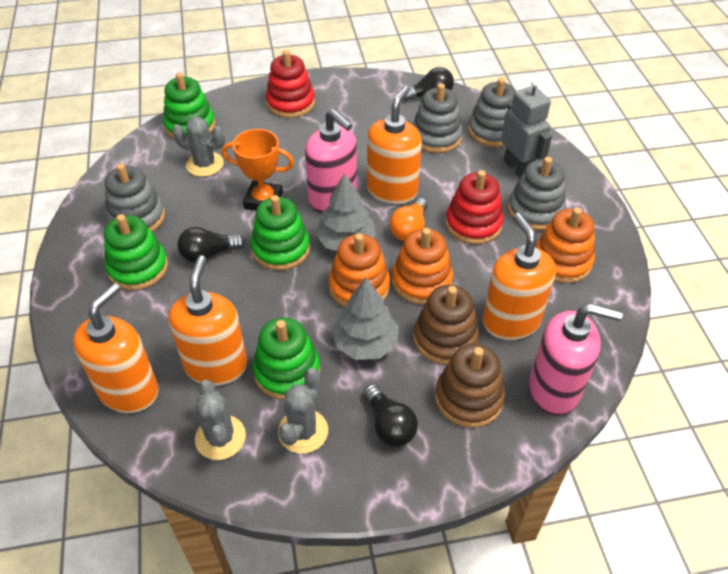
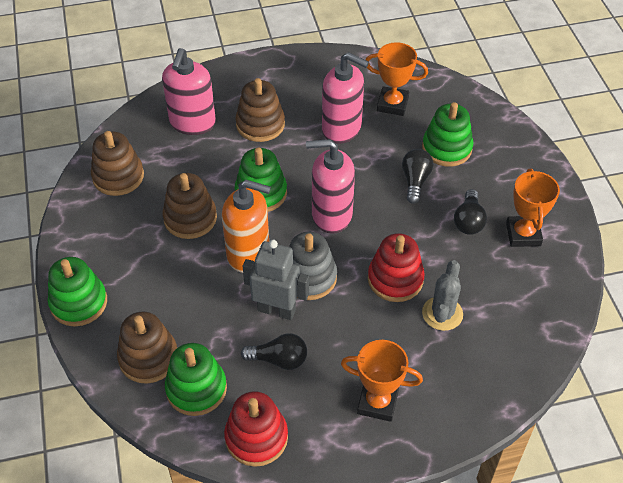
brown stacking toy: 2 -> 4
grey cactus: 3 -> 1
grey stacking toy: 4 -> 1
grey tree: 2 -> 0
orange light bulb: 1 -> 0
orange soap dispenser: 4 -> 1
orange stacking toy: 3 -> 0
orange trophy: 1 -> 3
pink soap dispenser: 2 -> 3

